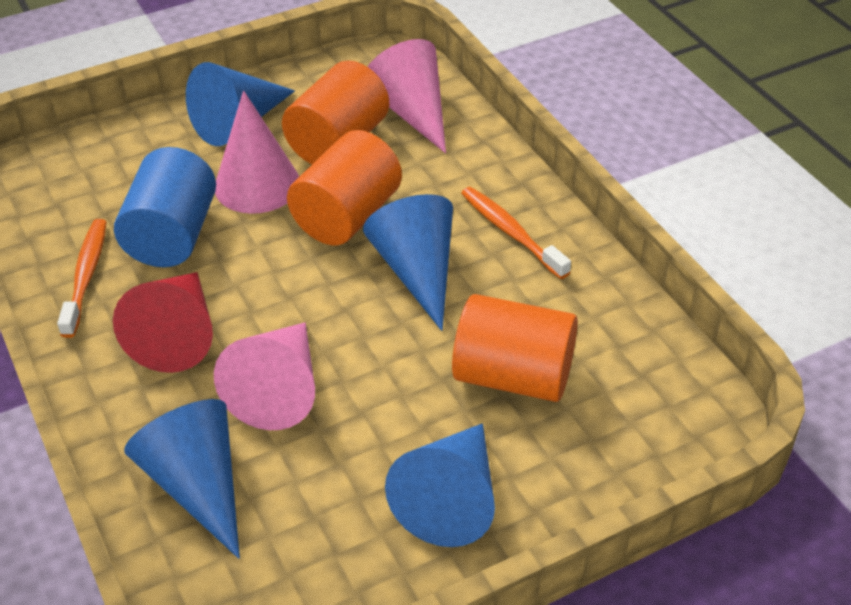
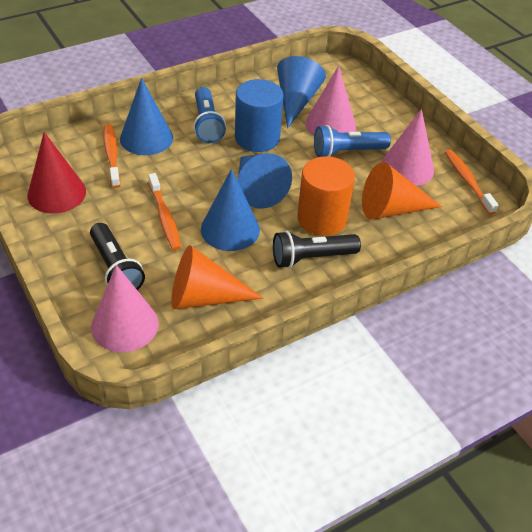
black flashlight: 0 -> 2
blue flashlight: 0 -> 2
orange cone: 0 -> 2
orange cylinder: 3 -> 1
orange toothbrush: 2 -> 3

